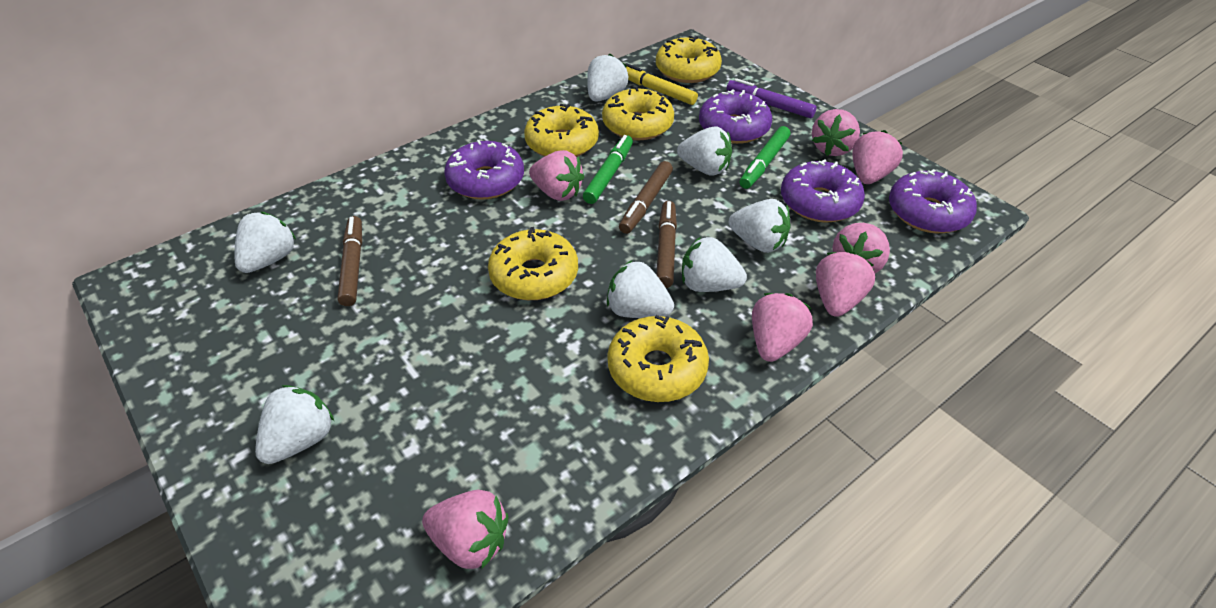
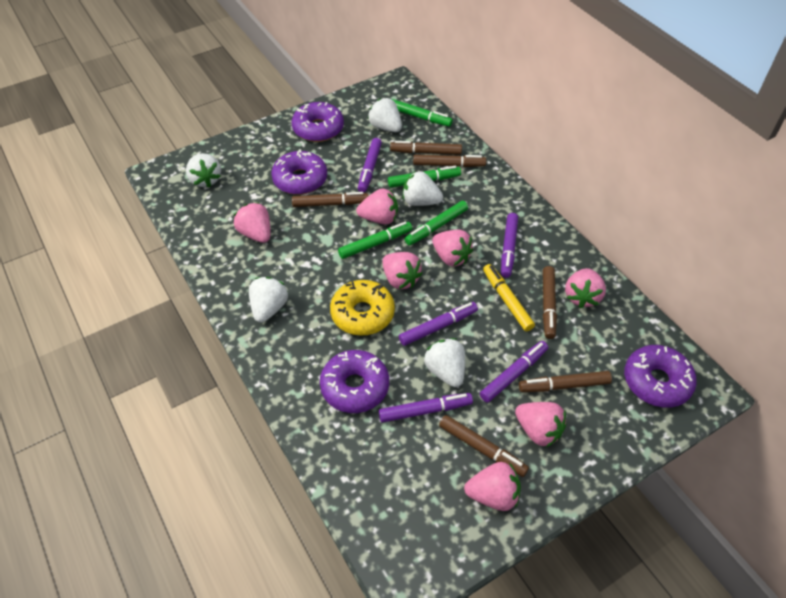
brown marker: 3 -> 6
green marker: 2 -> 4
purple marker: 1 -> 5
white strawberry: 7 -> 5
yellow donut: 5 -> 1

